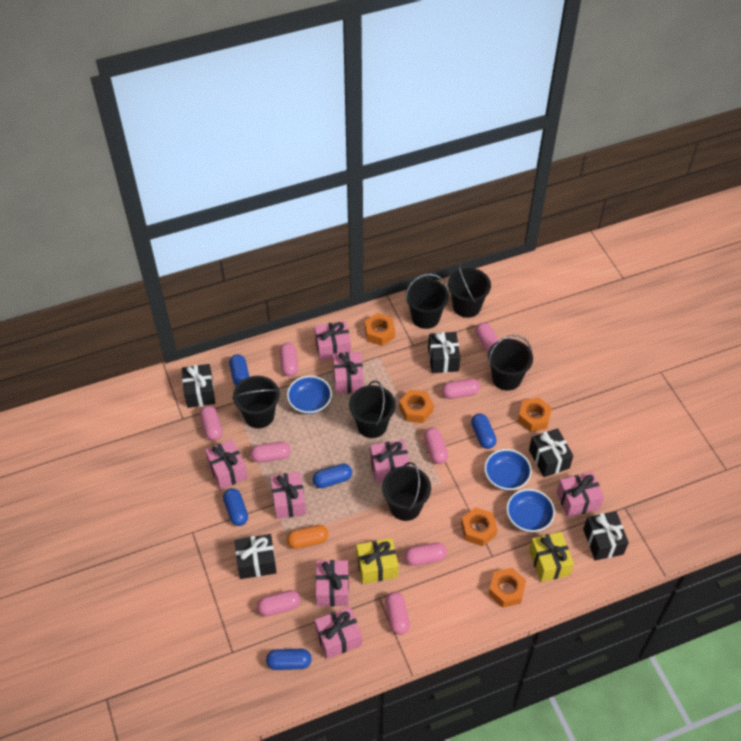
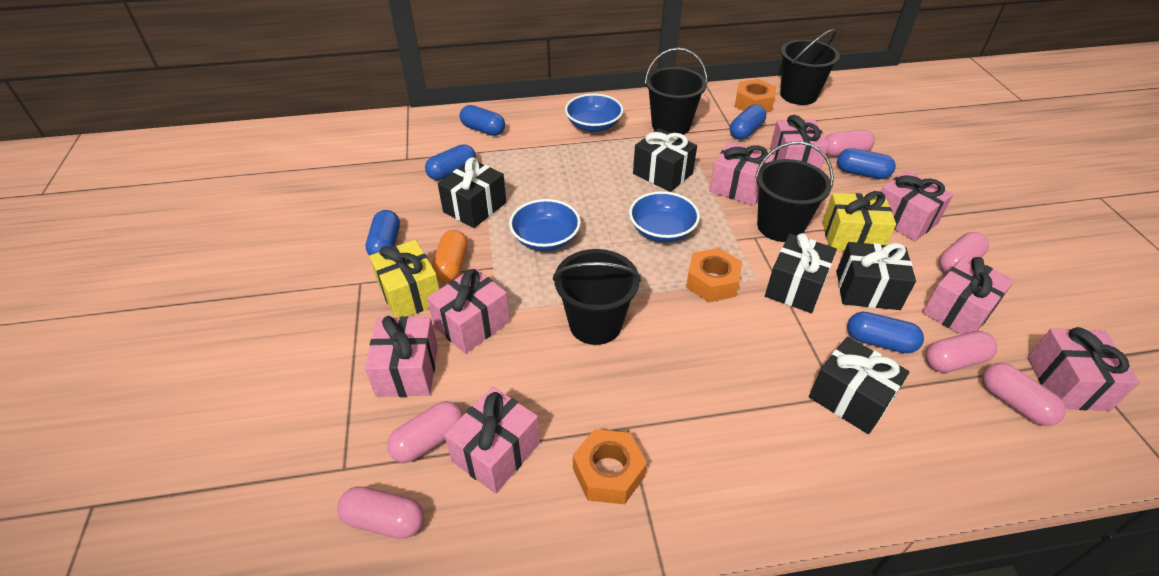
black bucket: 6 -> 4
blue capsule: 5 -> 6
orange nut: 5 -> 3
pink capsule: 9 -> 6

